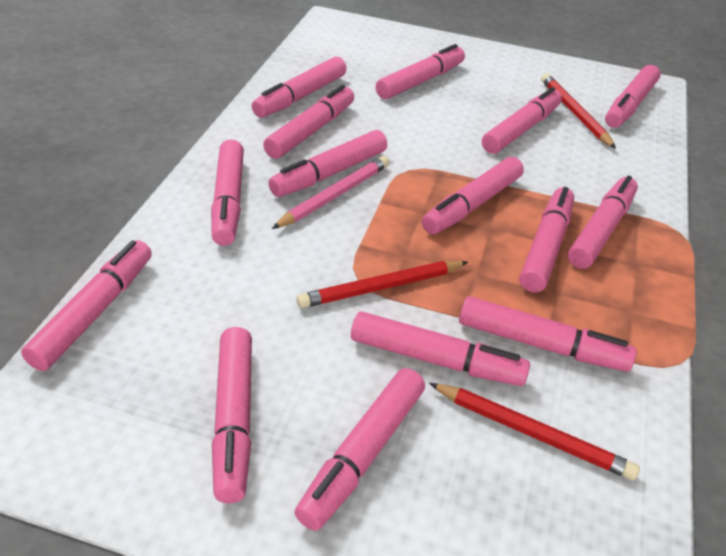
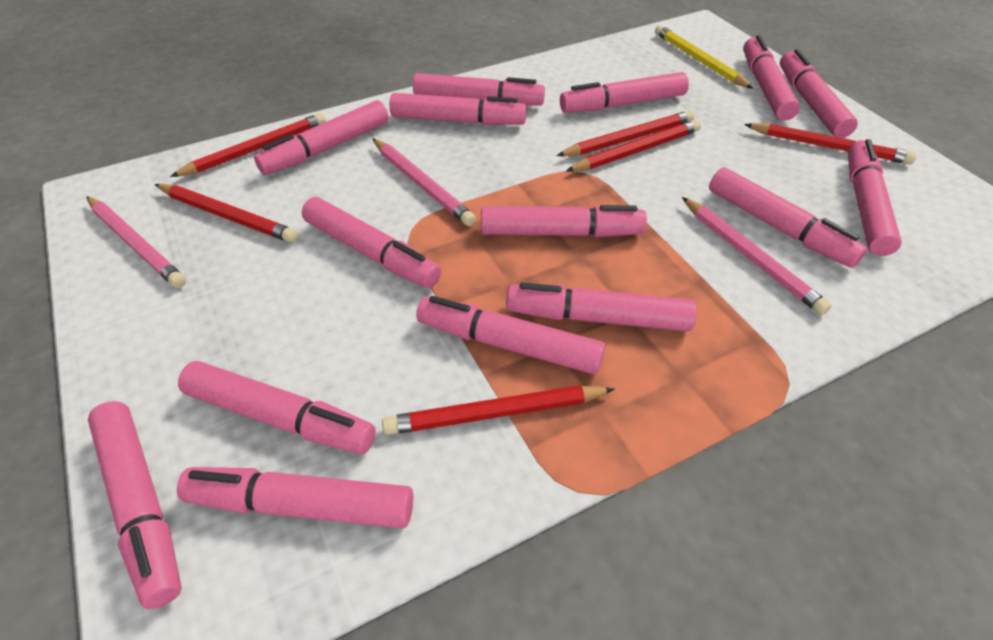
pink pencil: 1 -> 3
red pencil: 3 -> 6
yellow pencil: 0 -> 1

